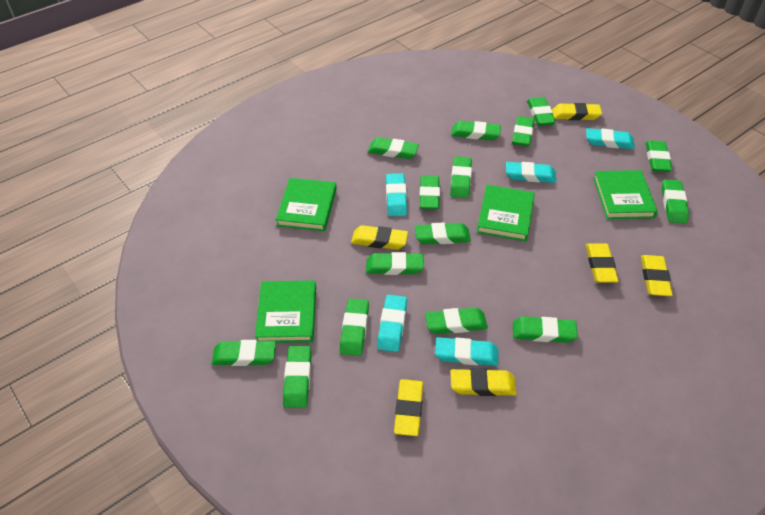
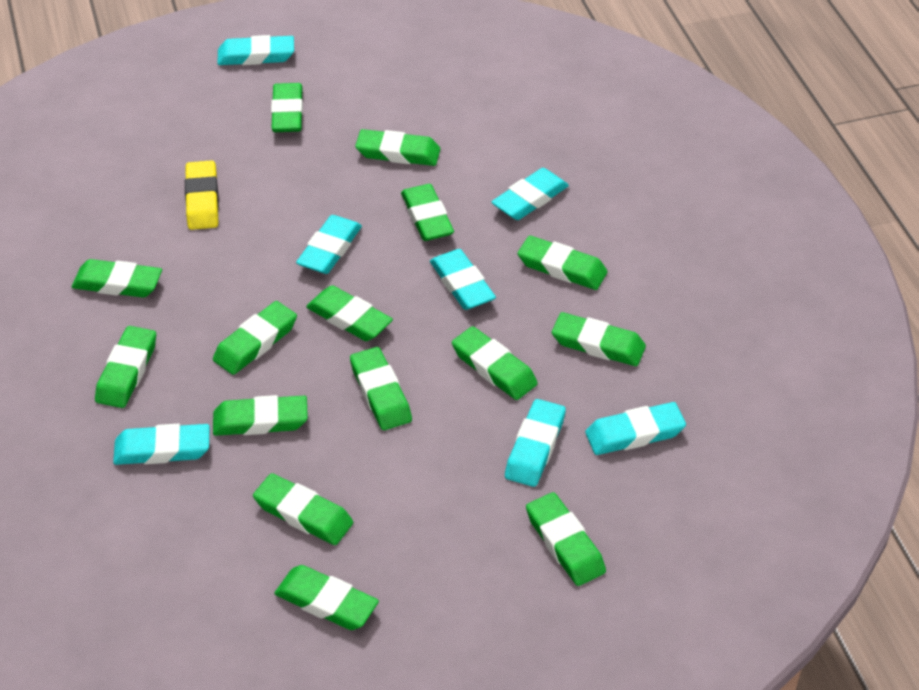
green book: 4 -> 0
turquoise eraser: 5 -> 7
yellow eraser: 6 -> 1

